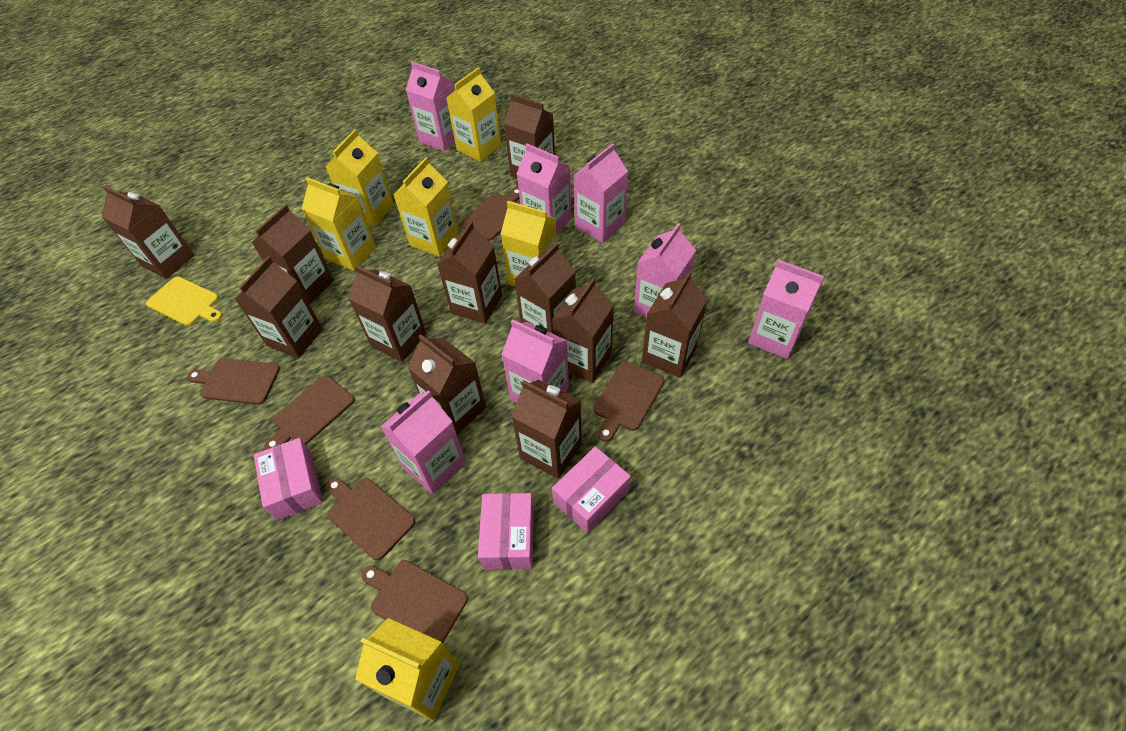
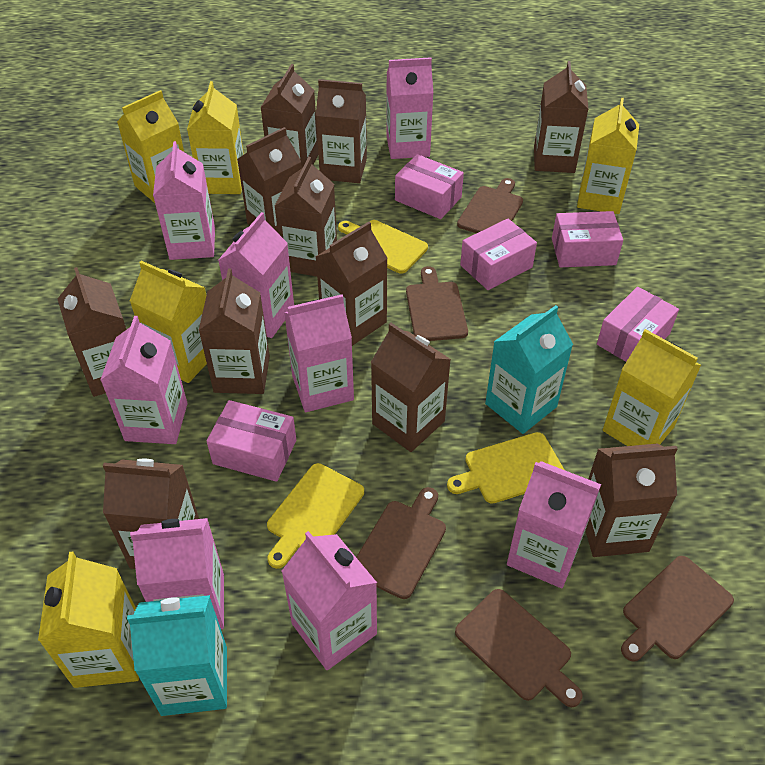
brown cutting board: 6 -> 5
pink box: 3 -> 5
pink carton: 7 -> 8
turquoise carton: 0 -> 2
yellow cutting board: 1 -> 3

